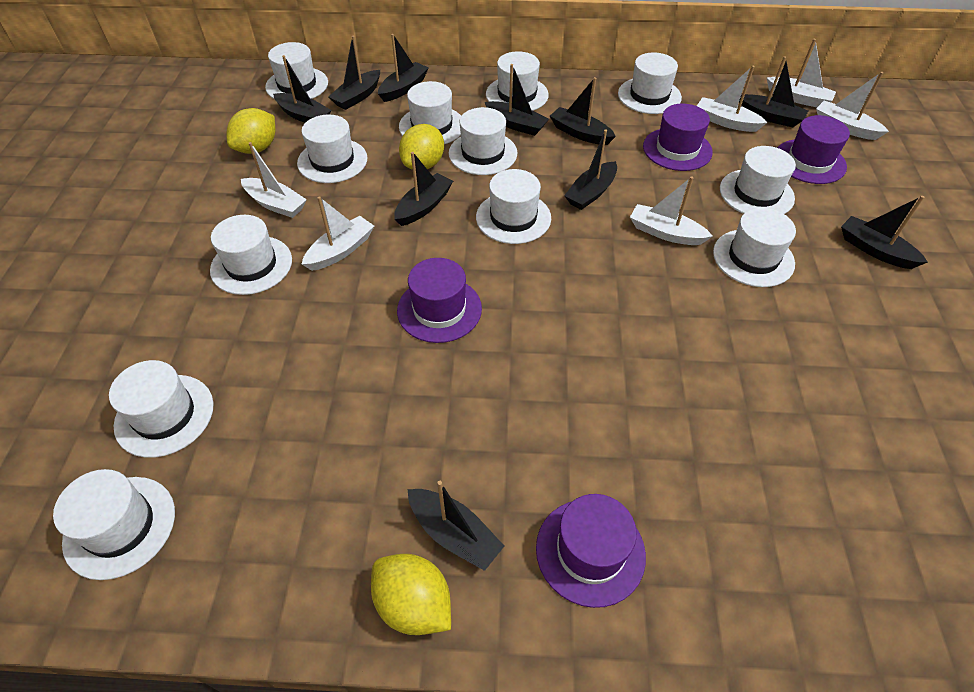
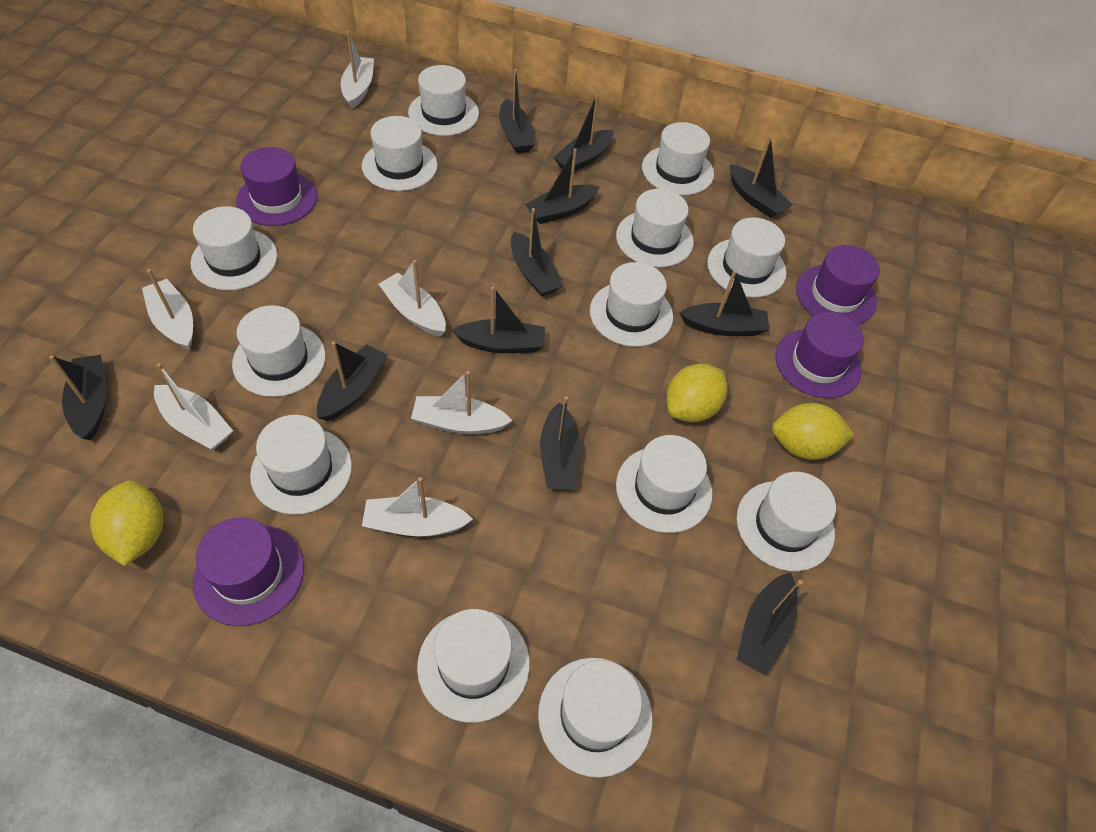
black boat: 10 -> 11
white hat: 12 -> 13

